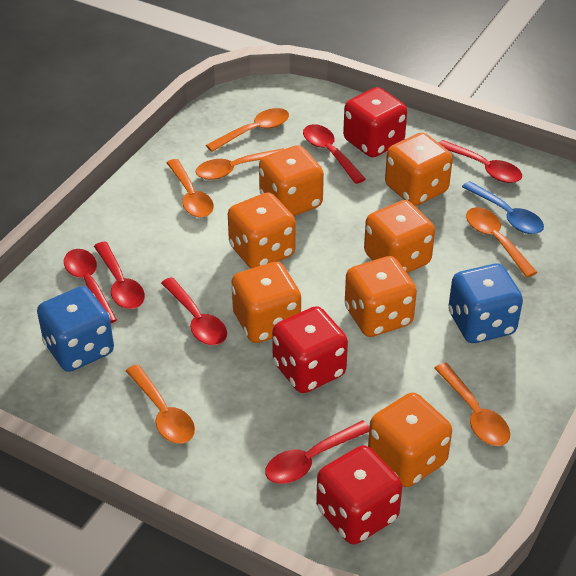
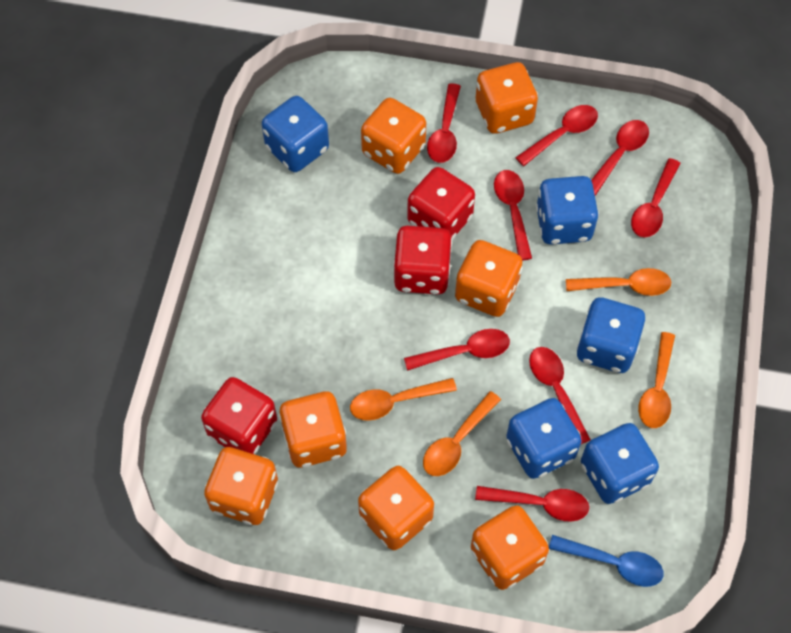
blue dice: 2 -> 5
orange spoon: 6 -> 4
red spoon: 6 -> 8

